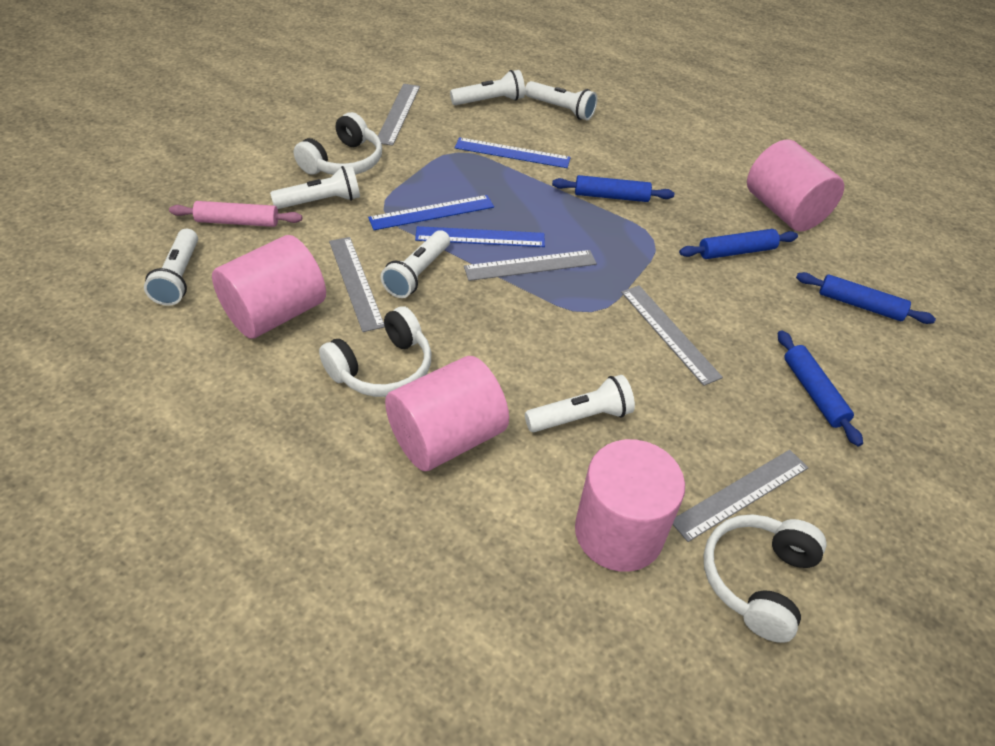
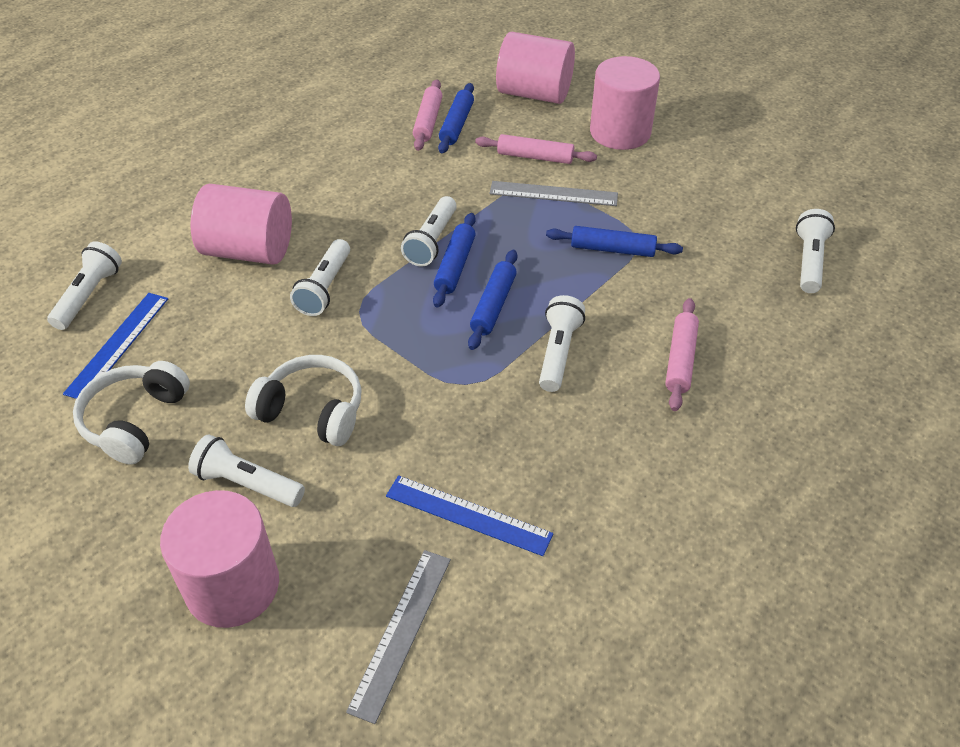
blue ruler: 3 -> 2
grey ruler: 5 -> 2
pink rolling pin: 1 -> 3
white headphones: 3 -> 2

